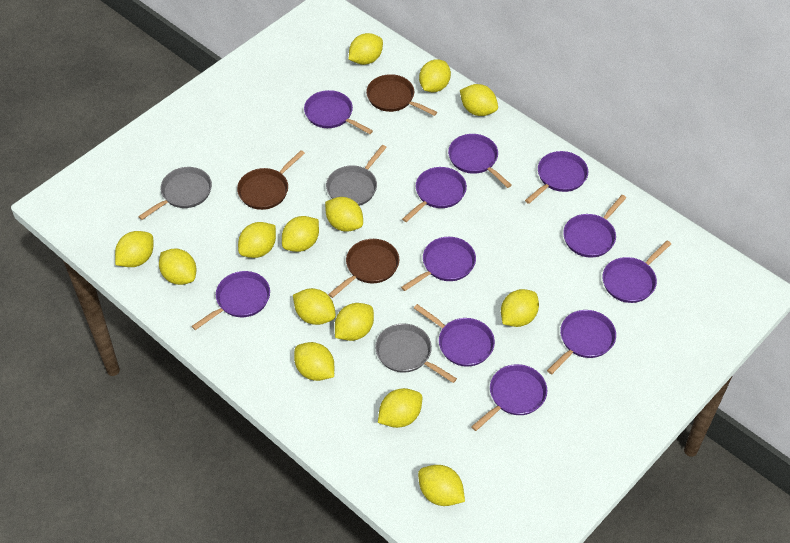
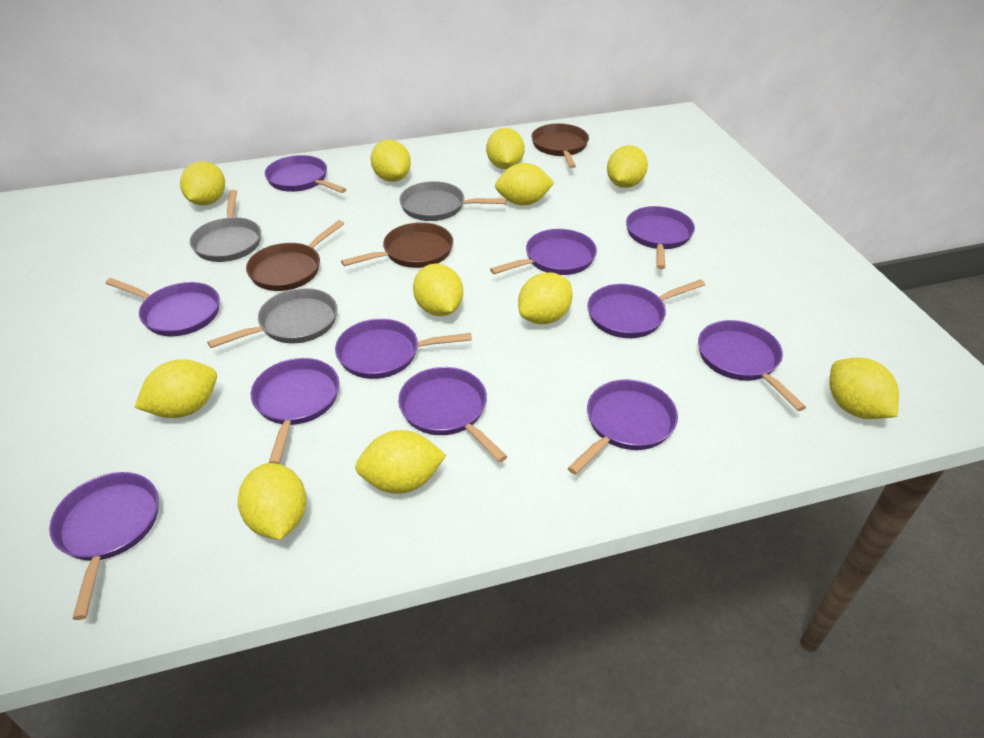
yellow lemon: 14 -> 11

